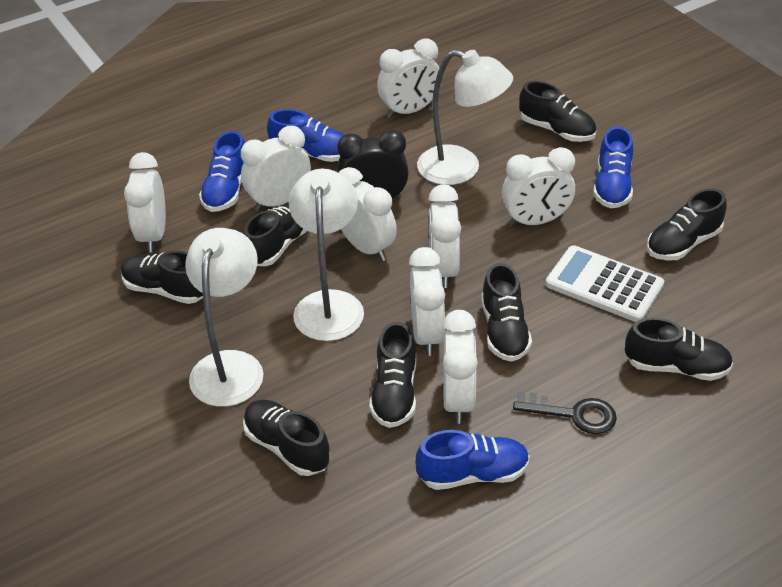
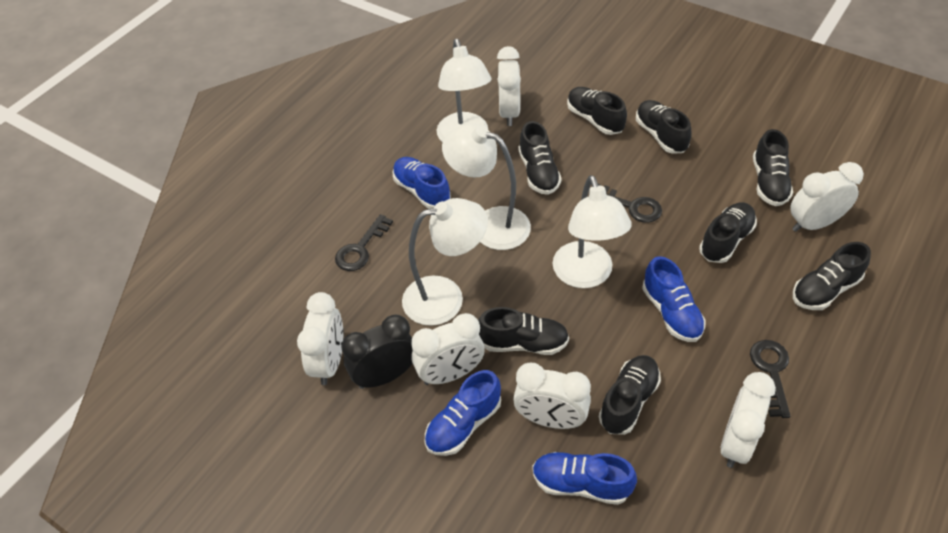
black key: 1 -> 3
white calculator: 1 -> 0
white clock: 8 -> 6
white lamp: 3 -> 4

